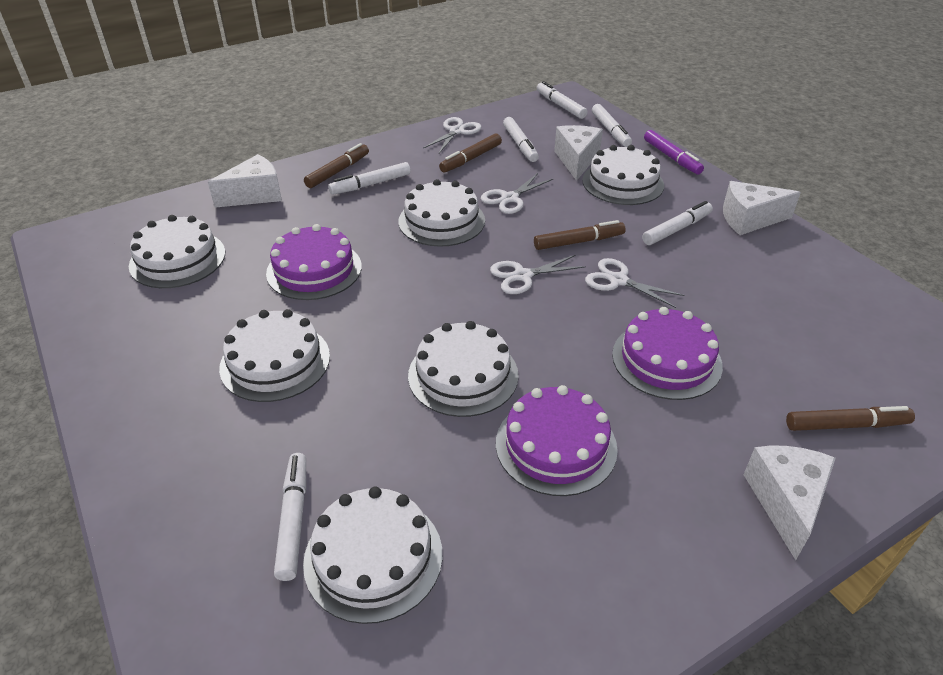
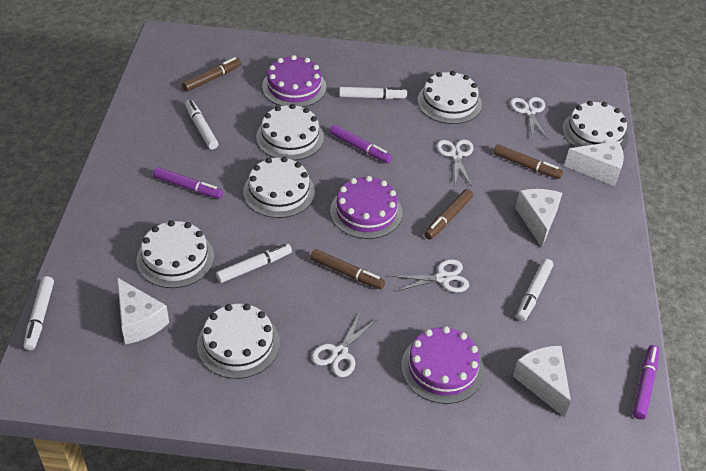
purple marker: 1 -> 3
white marker: 6 -> 5

